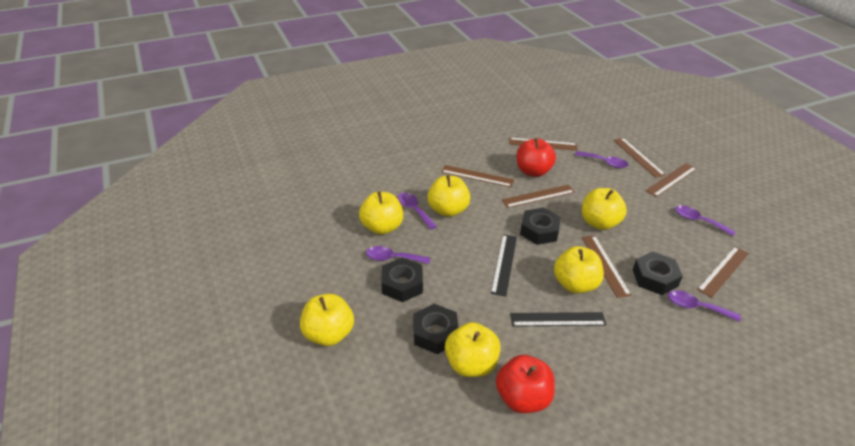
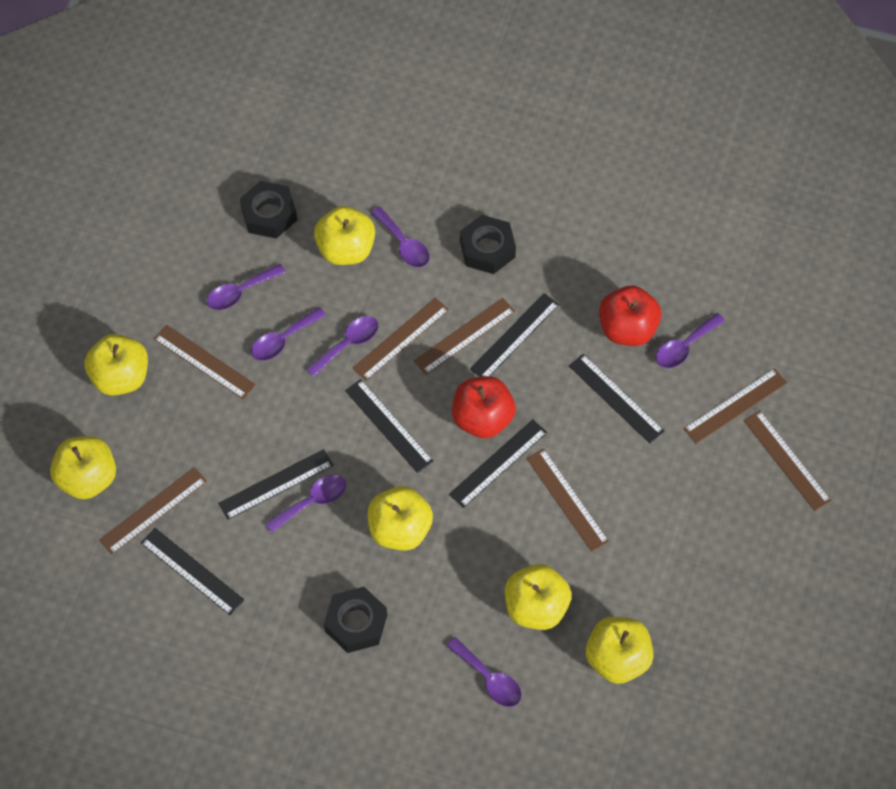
black nut: 4 -> 3
black ruler: 2 -> 6
purple spoon: 5 -> 7

